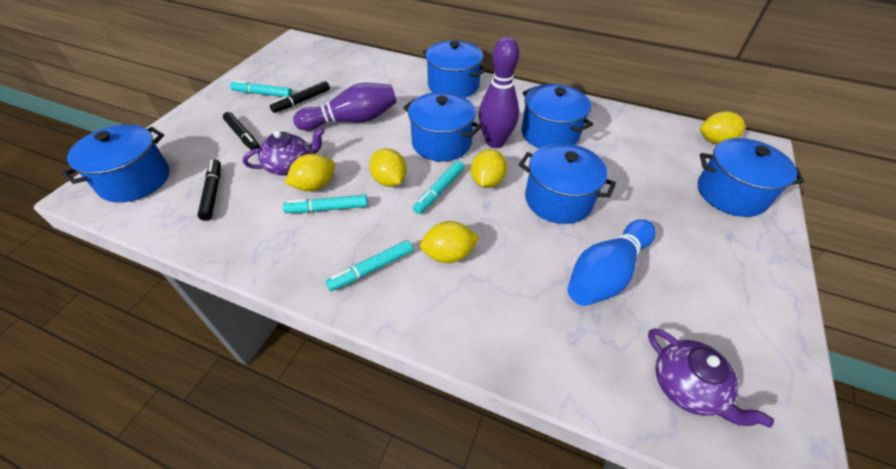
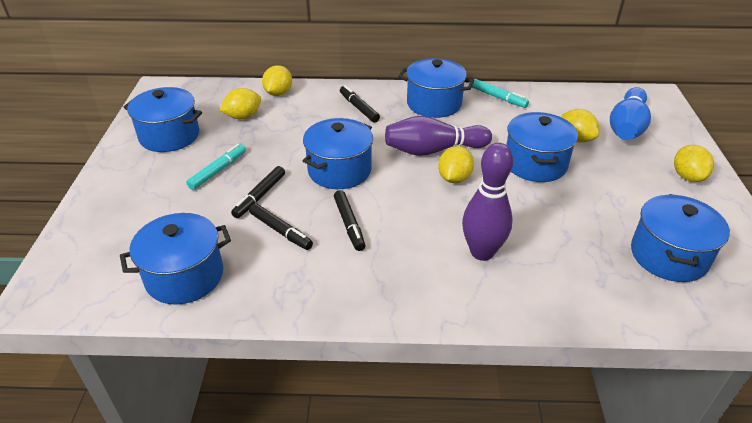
black marker: 3 -> 4
purple teapot: 2 -> 0
turquoise marker: 4 -> 2

